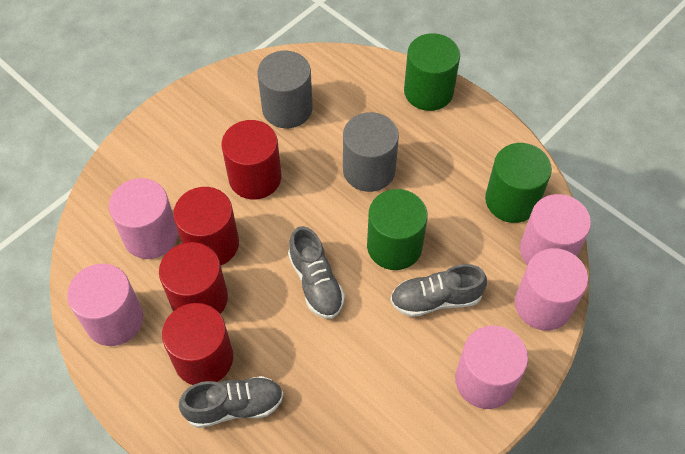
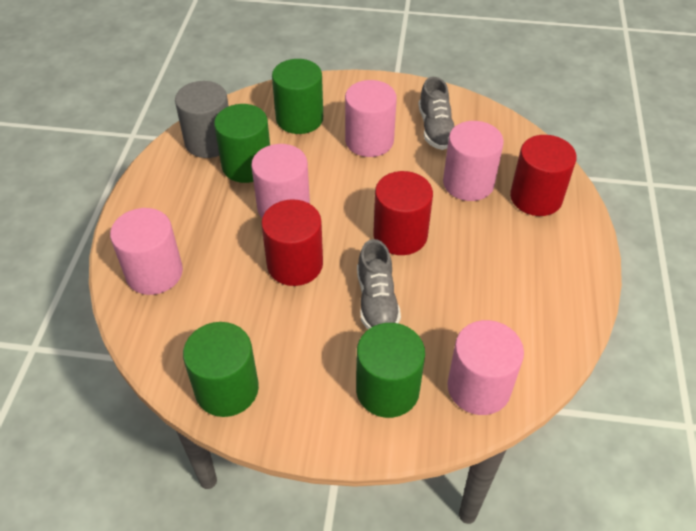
green cylinder: 3 -> 4
grey cylinder: 2 -> 1
grey shoe: 3 -> 2
red cylinder: 4 -> 3

